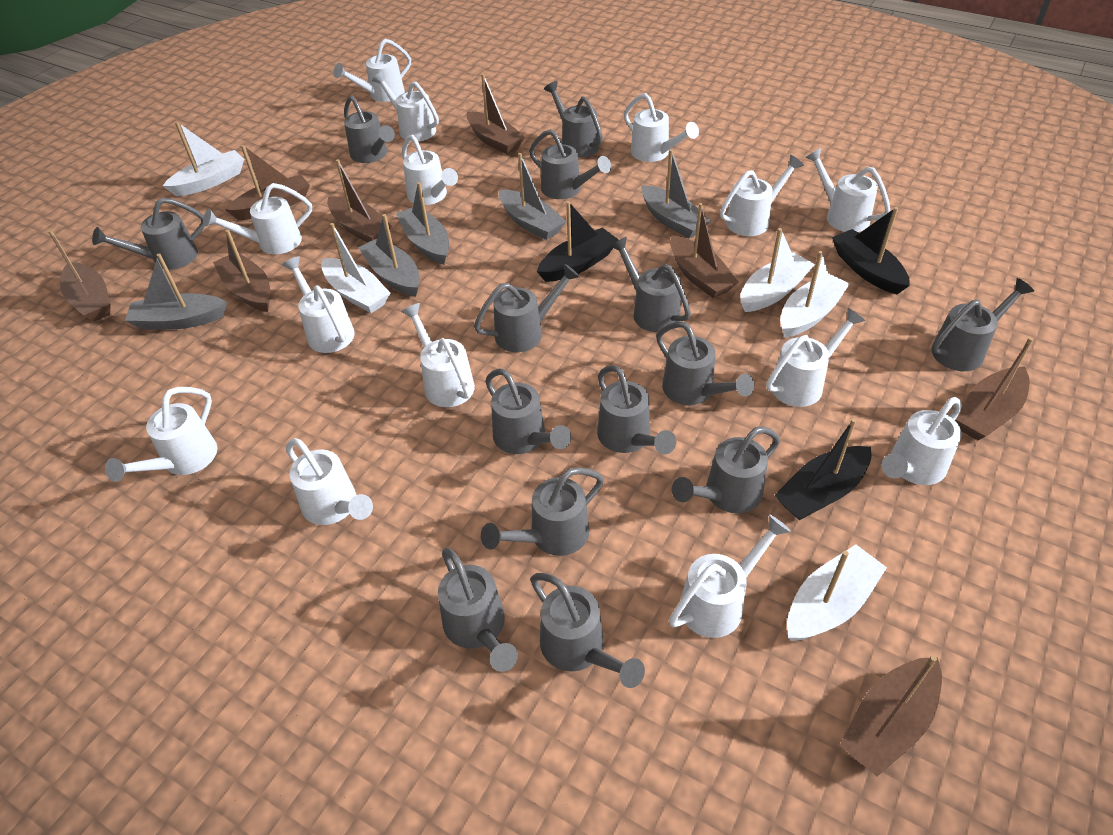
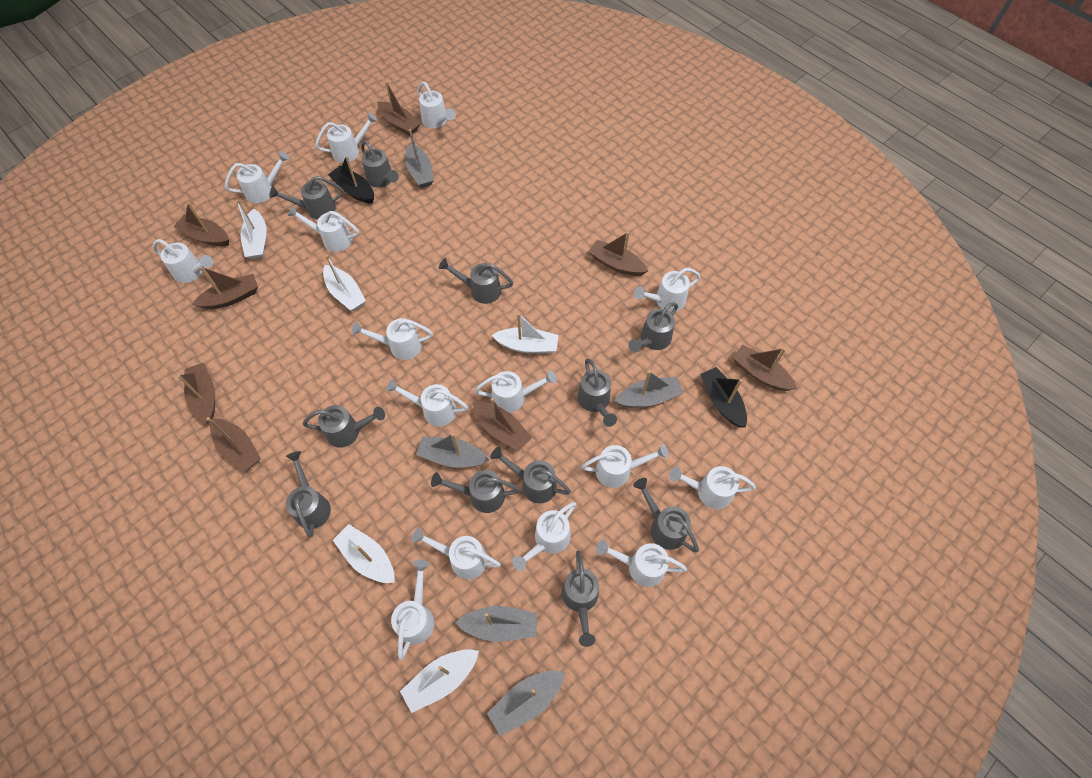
black boat: 3 -> 2
grey watering can: 14 -> 11
white watering can: 14 -> 15

